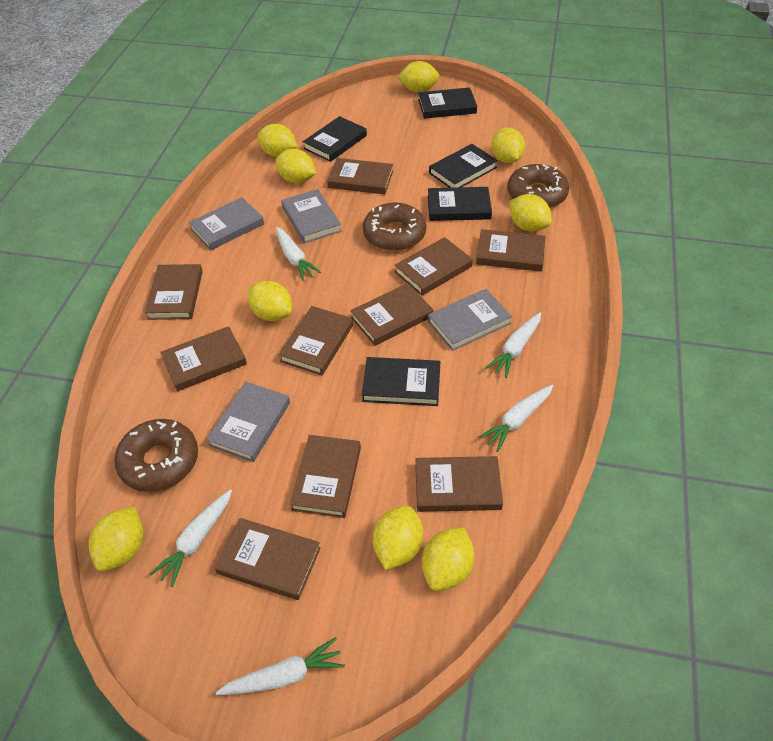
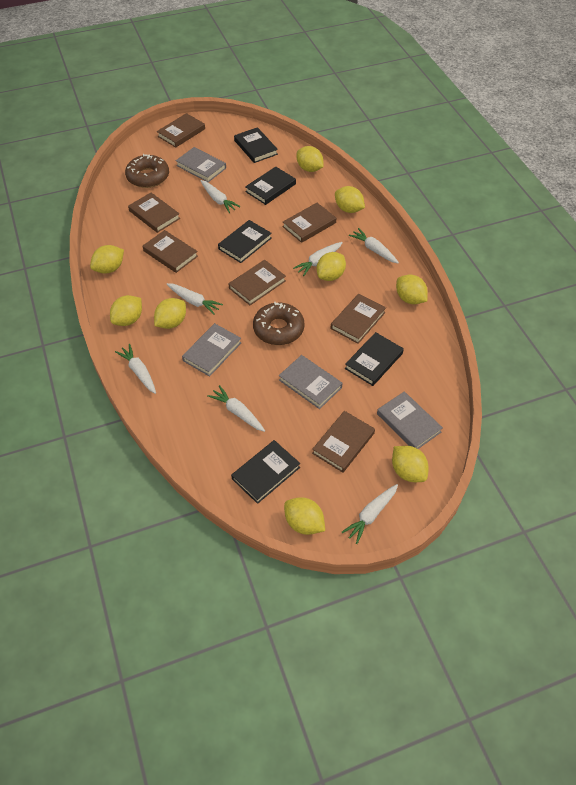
brown book: 10 -> 7
brown donut: 3 -> 2
white carrot: 5 -> 7

